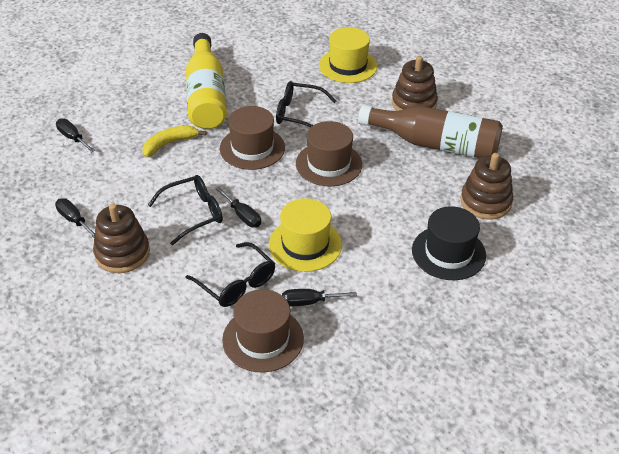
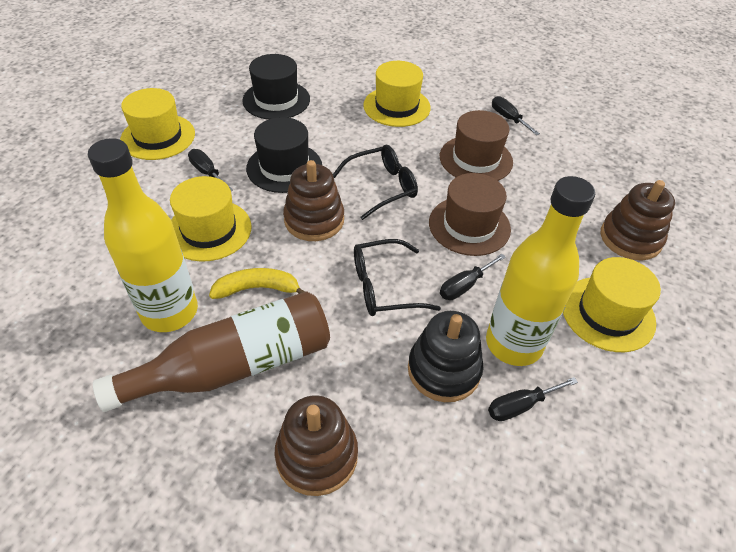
black glasses: 3 -> 2
black hat: 1 -> 2
black stacking toy: 0 -> 1
brown hat: 3 -> 2
yellow bottle: 1 -> 2
yellow hat: 2 -> 4

